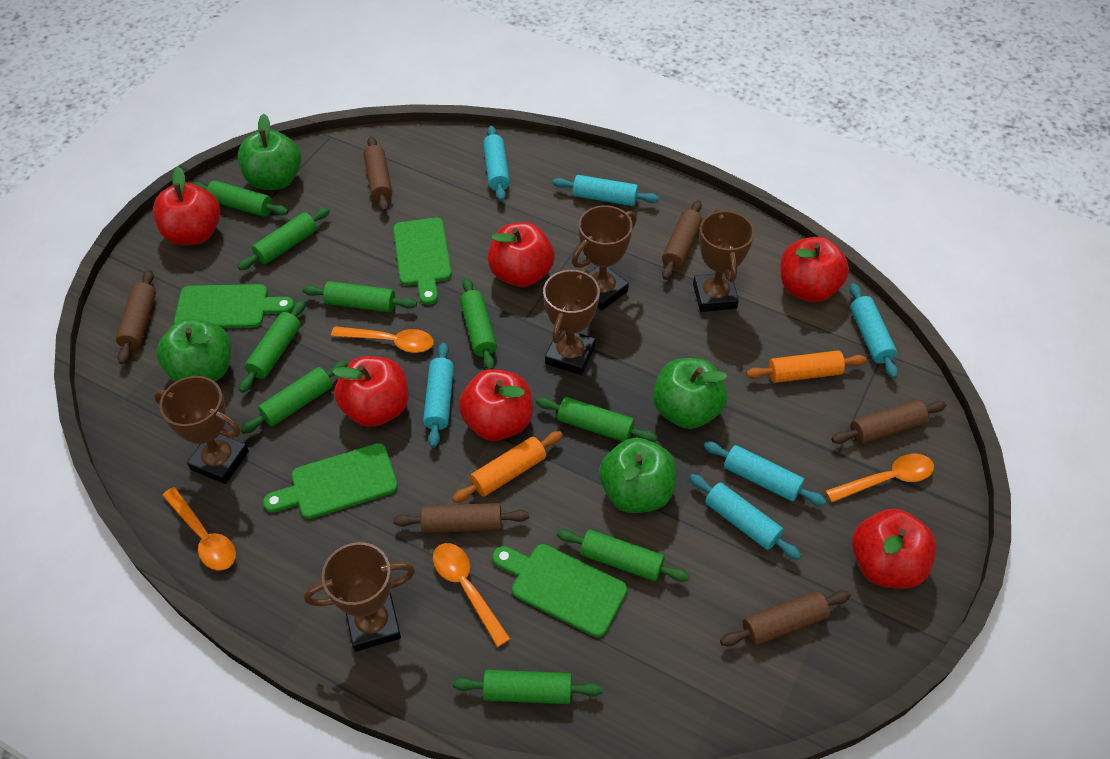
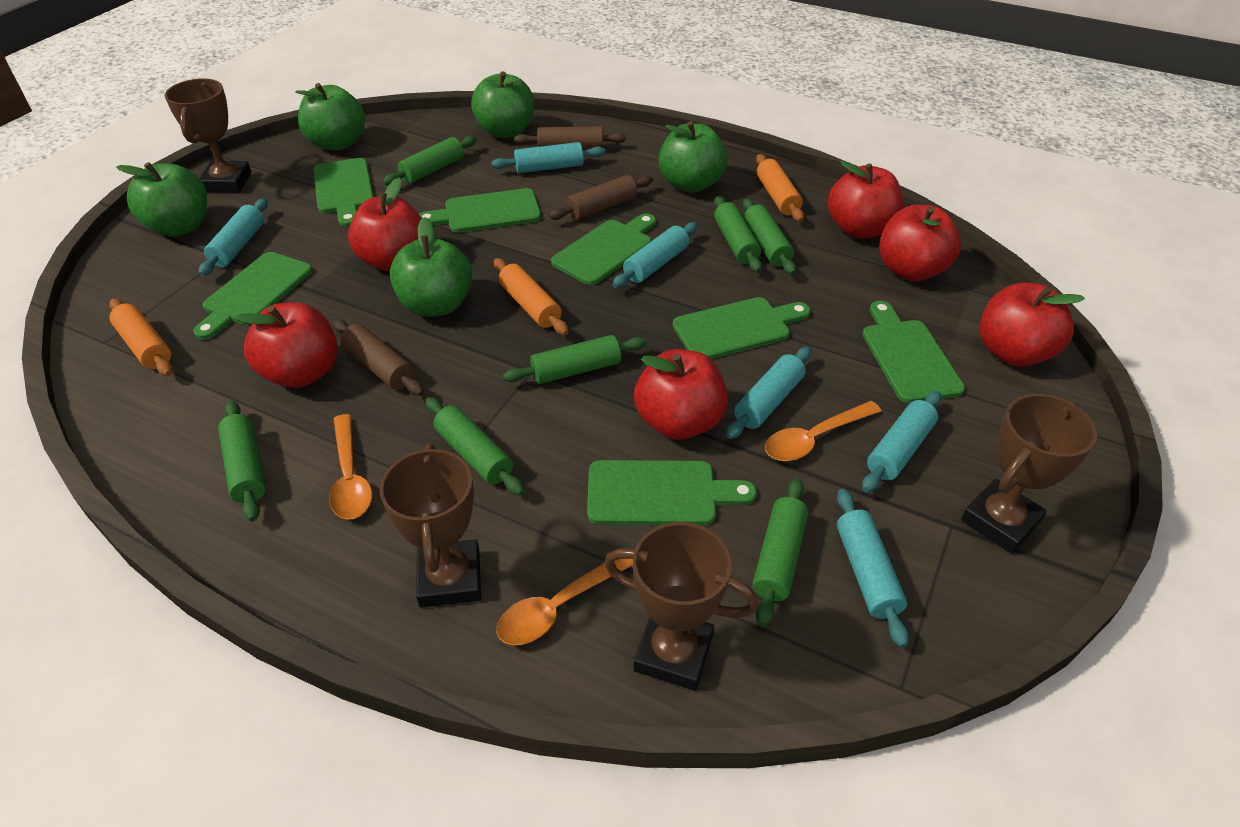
brown rolling pin: 6 -> 3
brown trophy: 5 -> 4
green apple: 4 -> 5
green cutting board: 4 -> 7
green rolling pin: 9 -> 7
orange rolling pin: 2 -> 3
orange spoon: 4 -> 3

